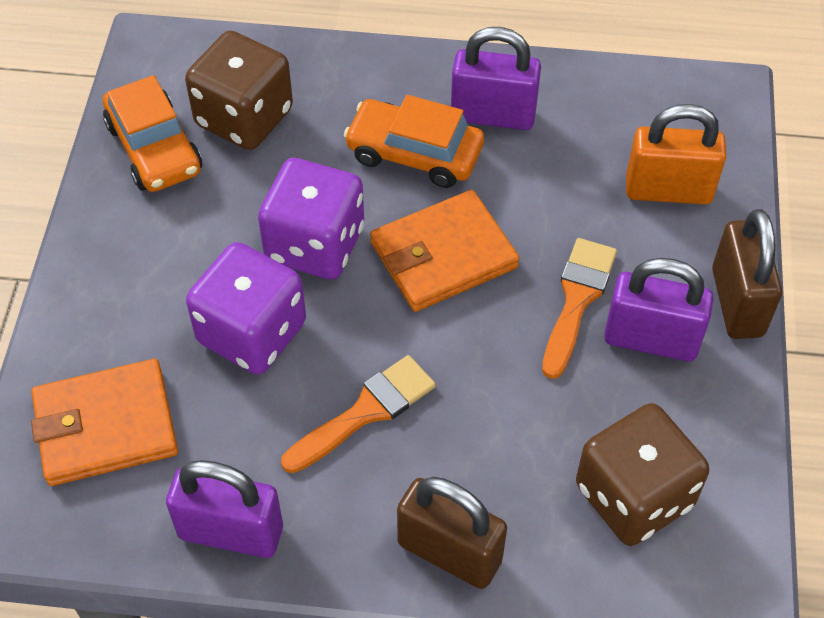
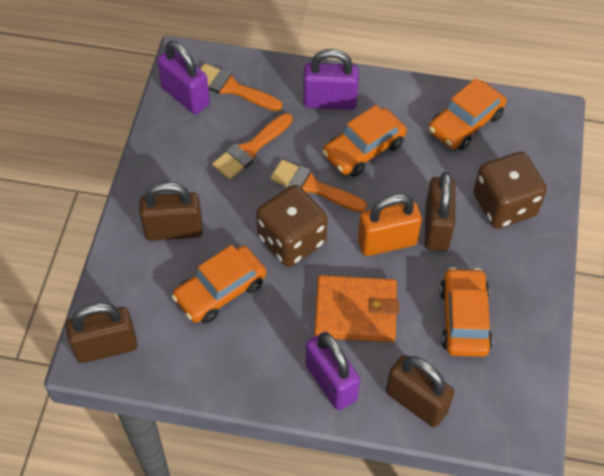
brown padlock: 2 -> 4
orange brush: 2 -> 3
orange car: 2 -> 4
orange wallet: 2 -> 1
purple dice: 2 -> 0

